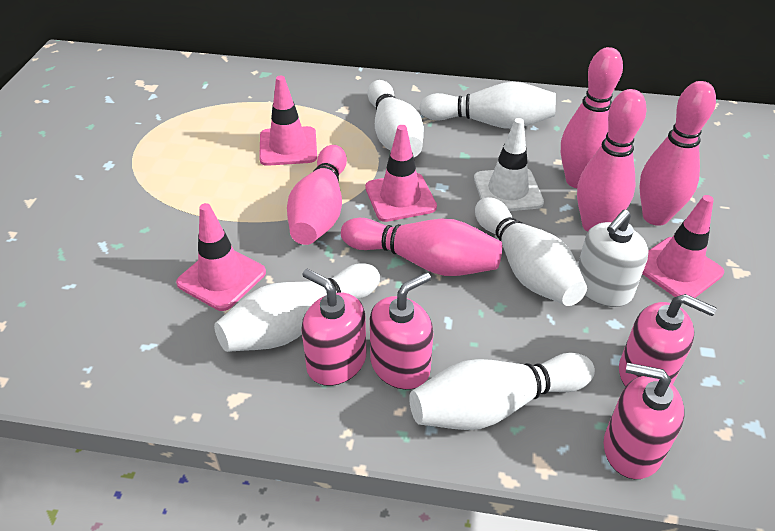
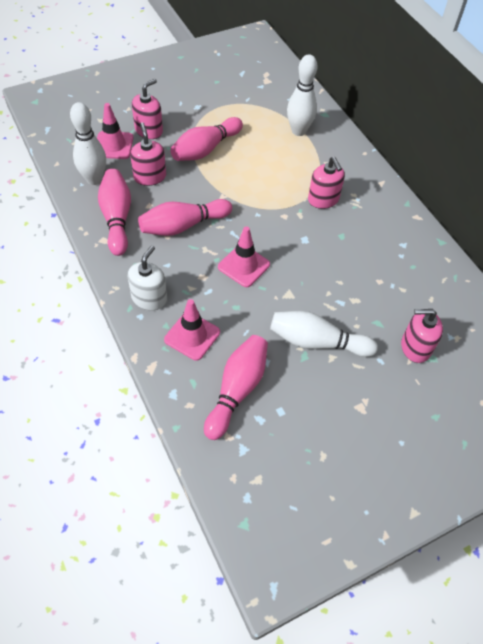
pink bowling pin: 5 -> 4
pink traffic cone: 4 -> 3
white bowling pin: 5 -> 3
white traffic cone: 1 -> 0

